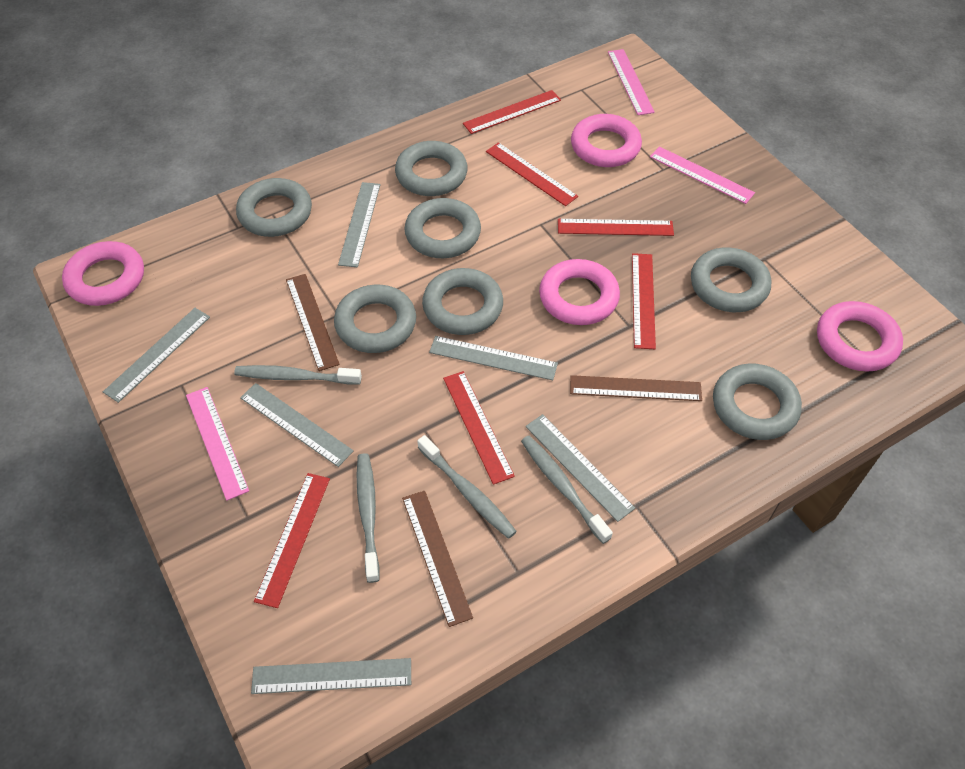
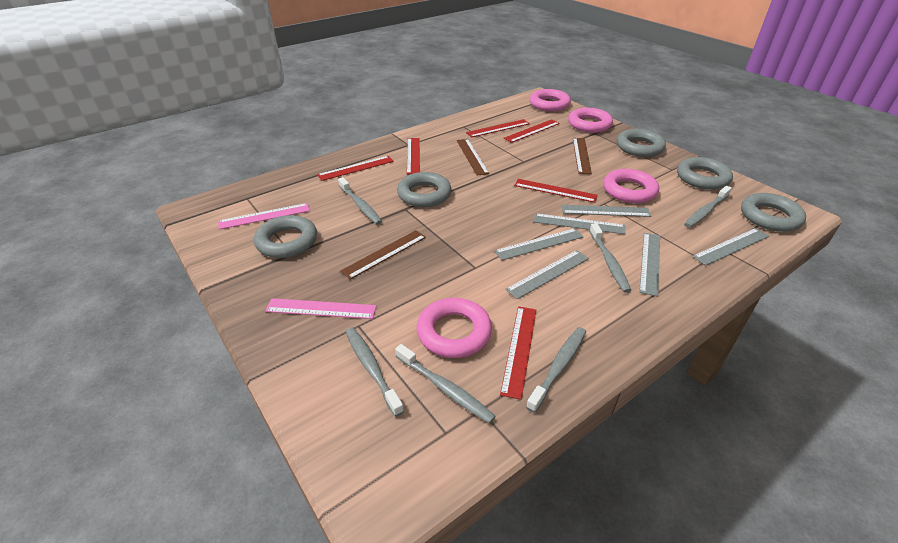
grey ring: 7 -> 5
grey toothbrush: 4 -> 6
pink ruler: 3 -> 2

